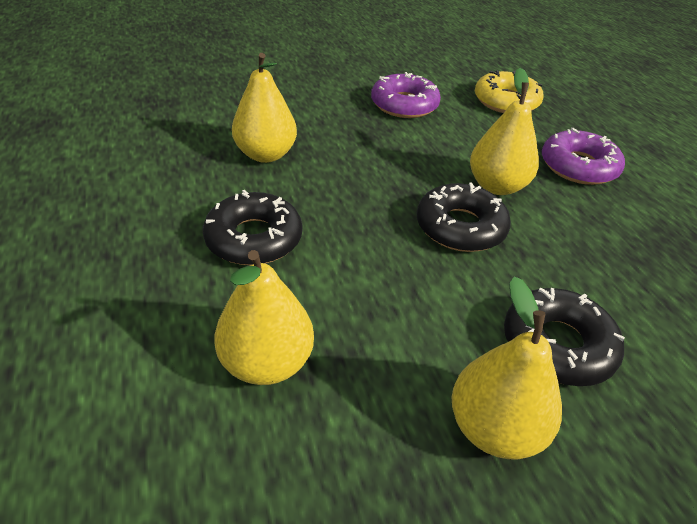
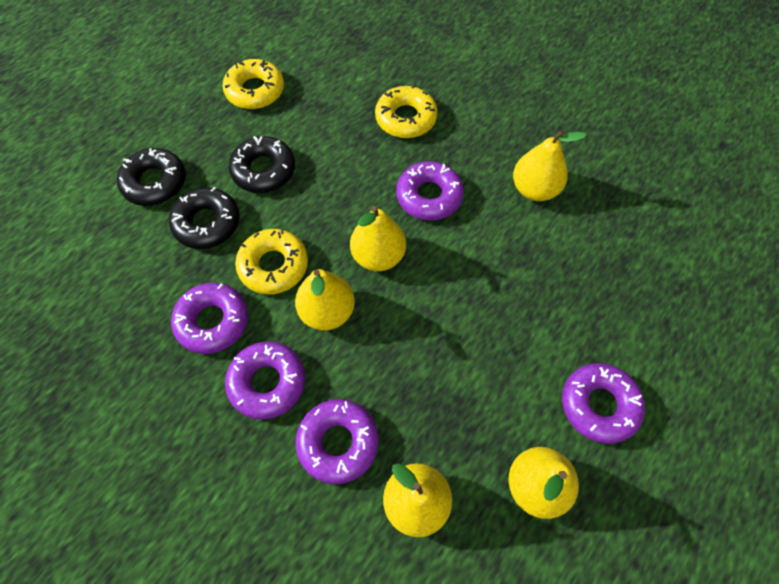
purple donut: 2 -> 5
yellow donut: 1 -> 3
yellow pear: 4 -> 5

